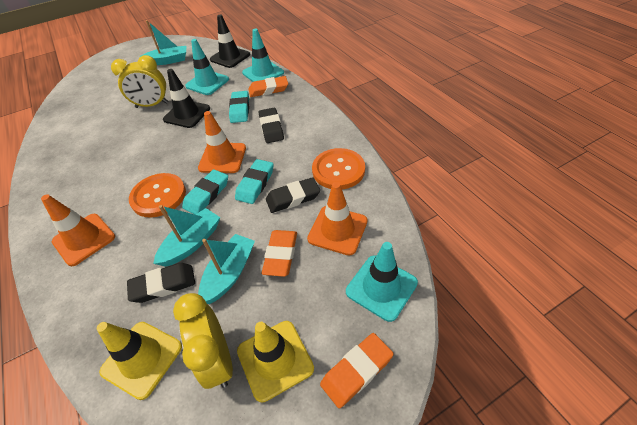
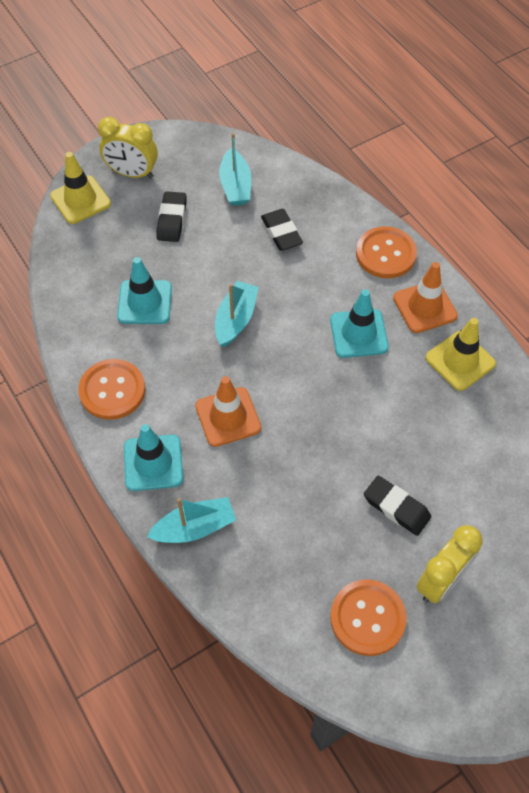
black traffic cone: 2 -> 0
orange button: 2 -> 3
orange eraser: 3 -> 0
orange traffic cone: 3 -> 2
turquoise eraser: 3 -> 0

